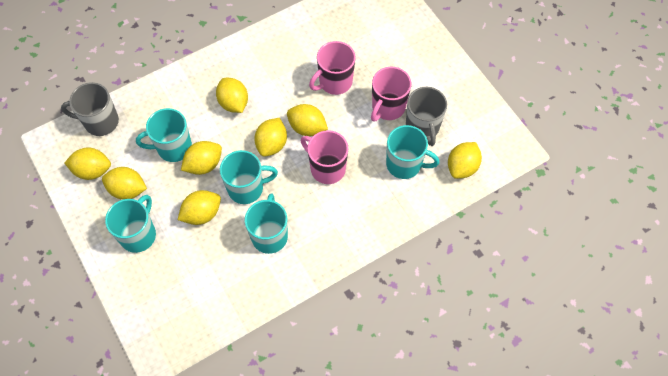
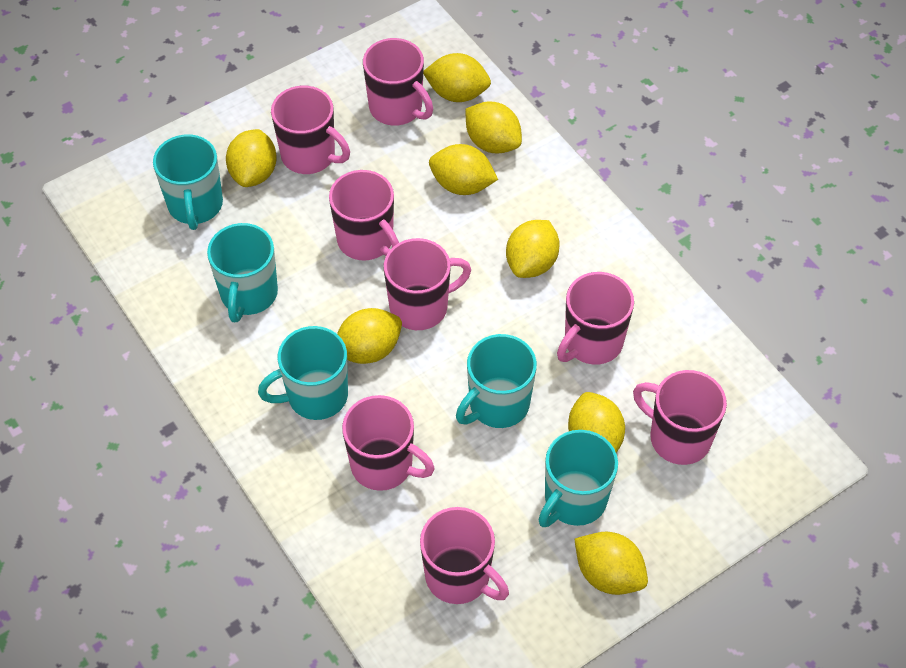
grey mug: 2 -> 0
pink mug: 3 -> 8

